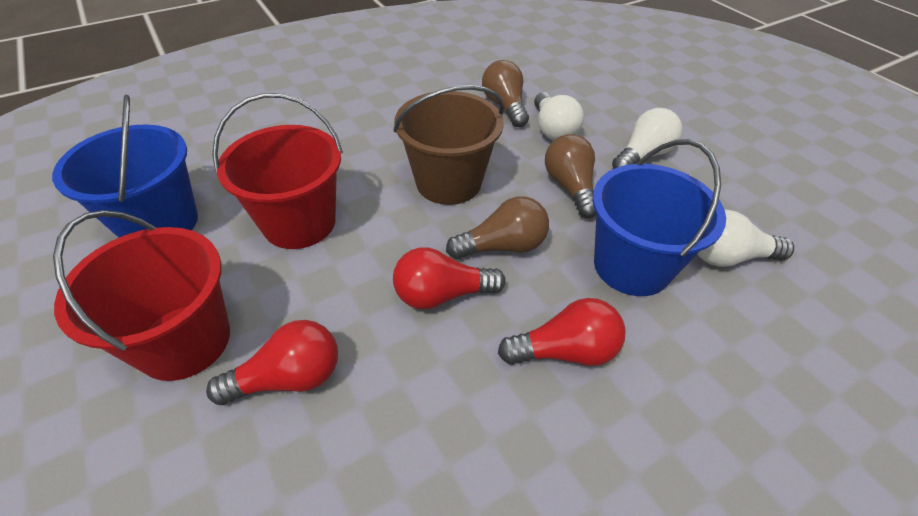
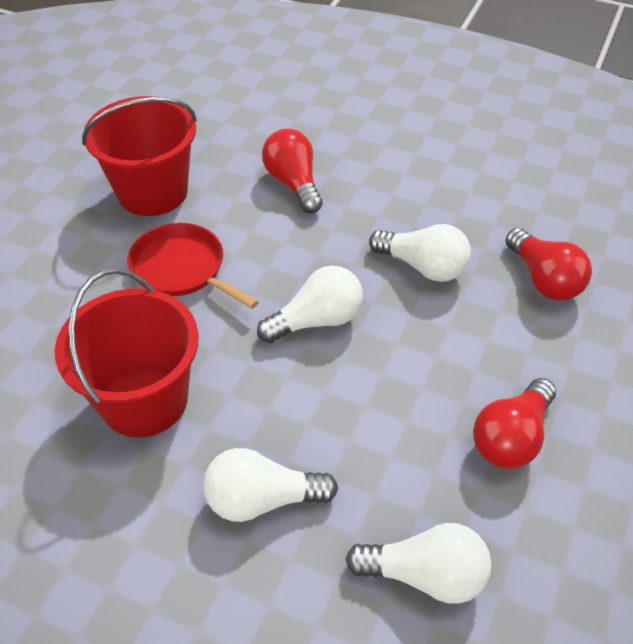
blue bucket: 2 -> 0
brown bucket: 1 -> 0
brown light bulb: 3 -> 0
red pan: 0 -> 1
white light bulb: 3 -> 4

